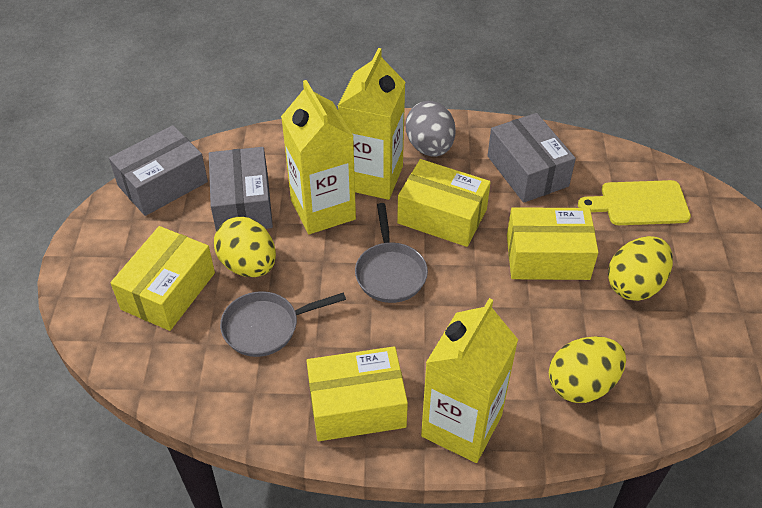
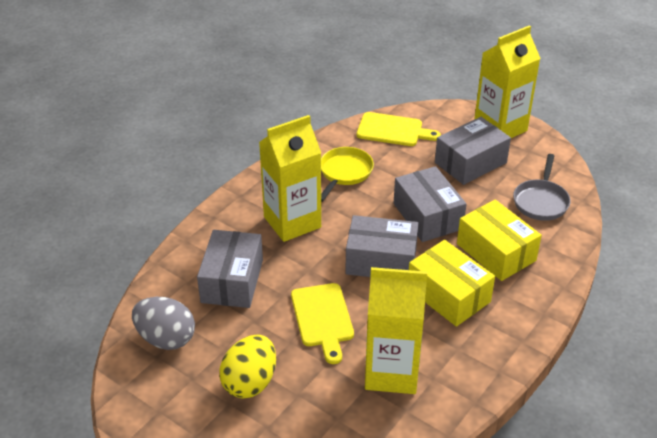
grey box: 3 -> 4
grey pan: 2 -> 1
yellow box: 4 -> 2
yellow cutting board: 1 -> 2
yellow egg: 3 -> 1
yellow pan: 0 -> 1

